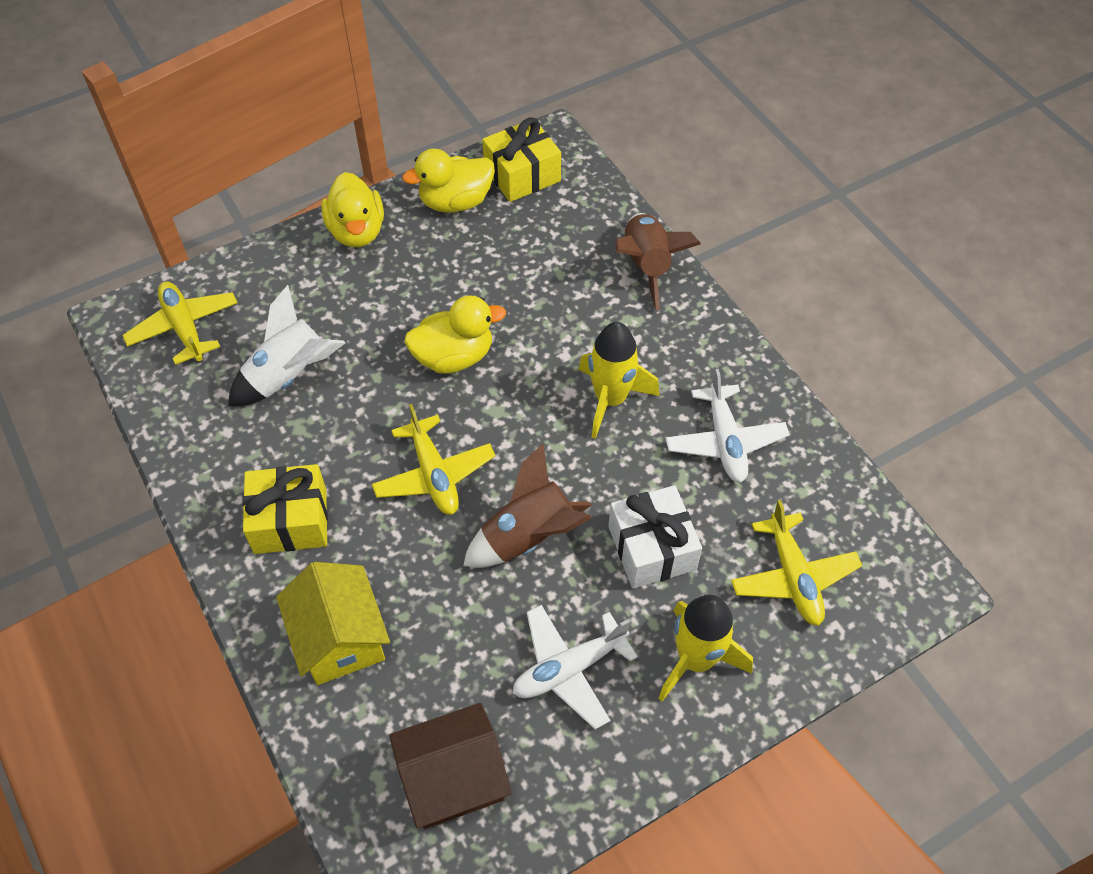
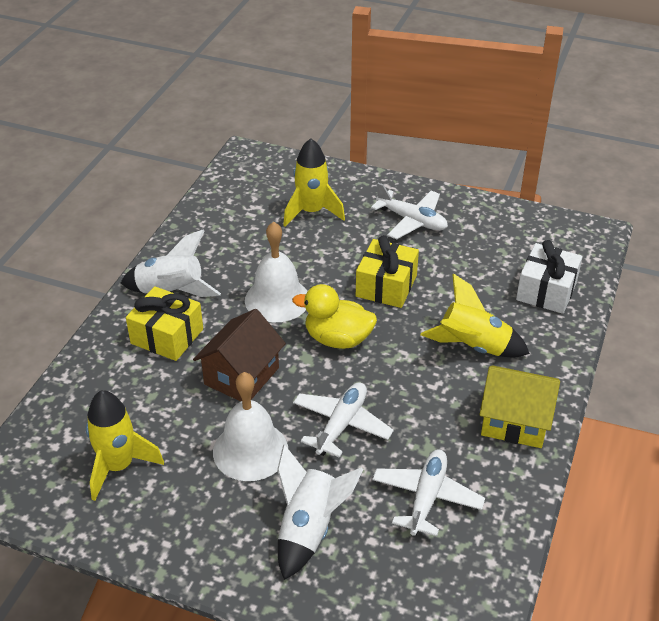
brown rocket: 2 -> 0
white bell: 0 -> 2
white plane: 2 -> 3
white rocket: 1 -> 2
yellow duck: 3 -> 1
yellow plane: 3 -> 0
yellow rocket: 2 -> 3

